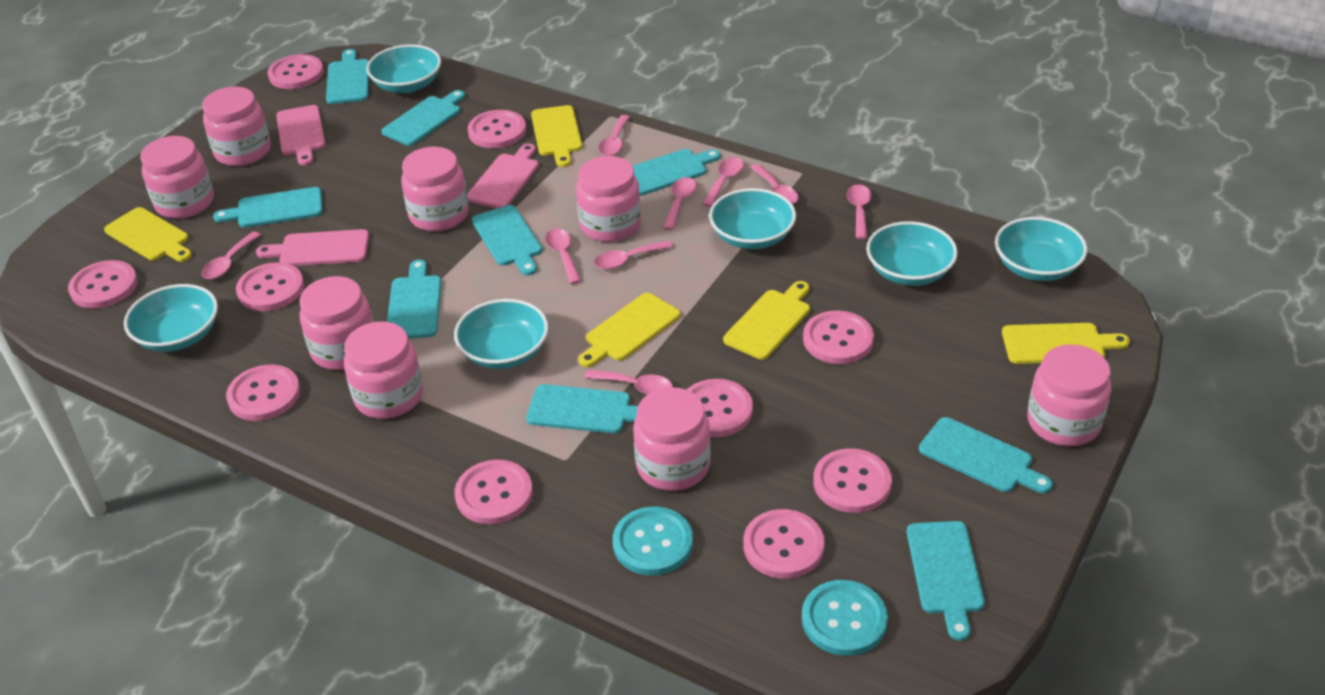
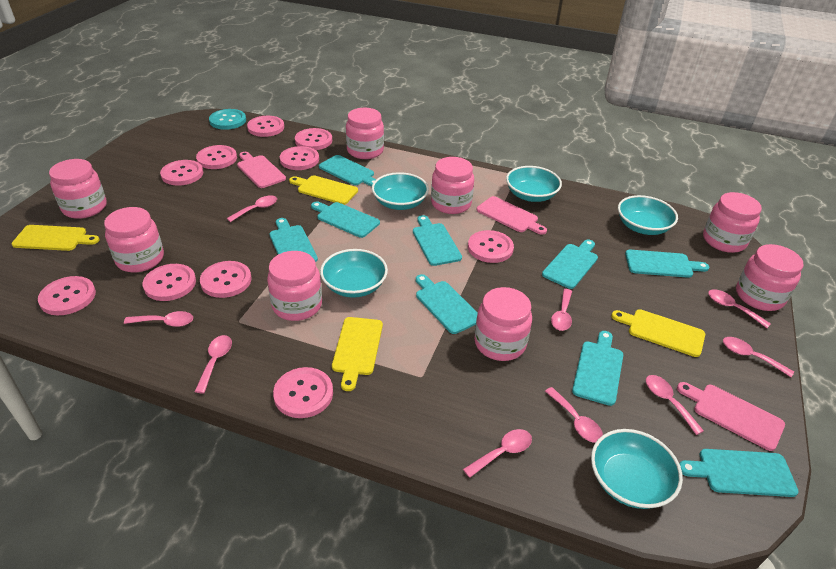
turquoise bowl: 6 -> 5
turquoise button: 2 -> 1
yellow cutting board: 5 -> 4

